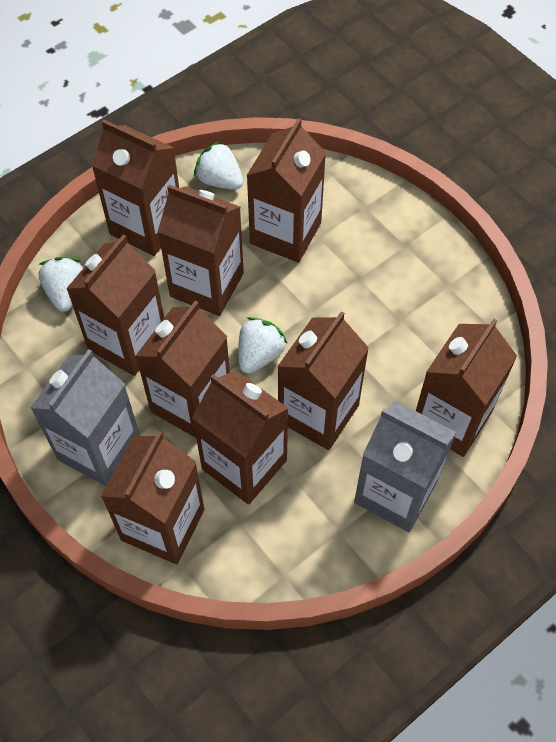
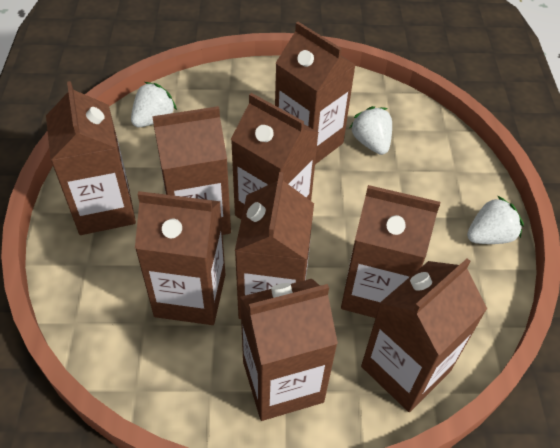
grey carton: 2 -> 0

